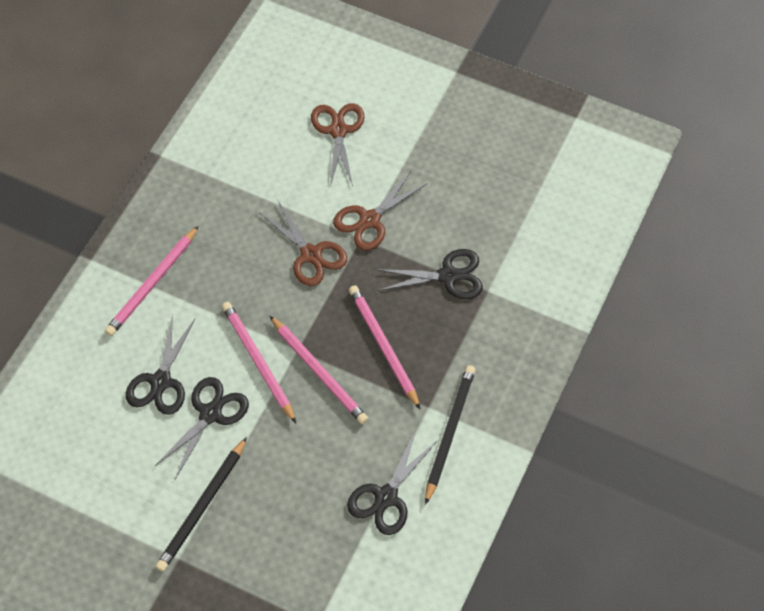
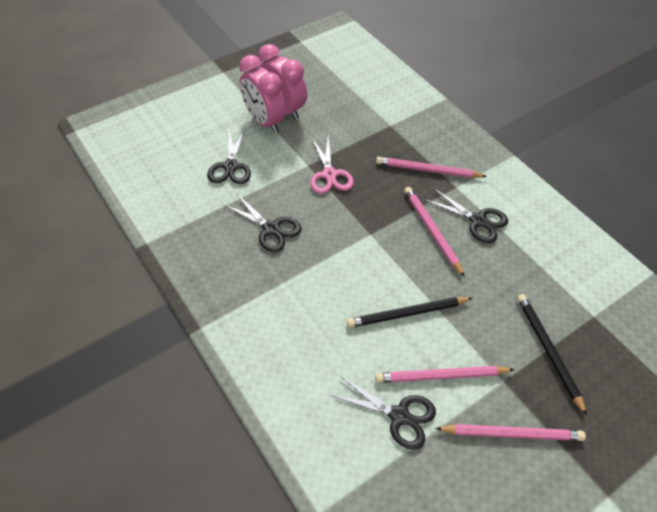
brown scissors: 3 -> 0
pink clock: 0 -> 2
pink scissors: 0 -> 1

